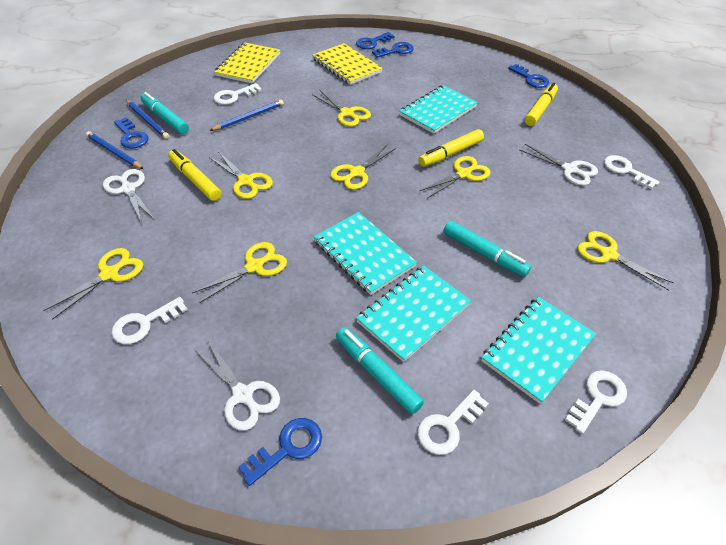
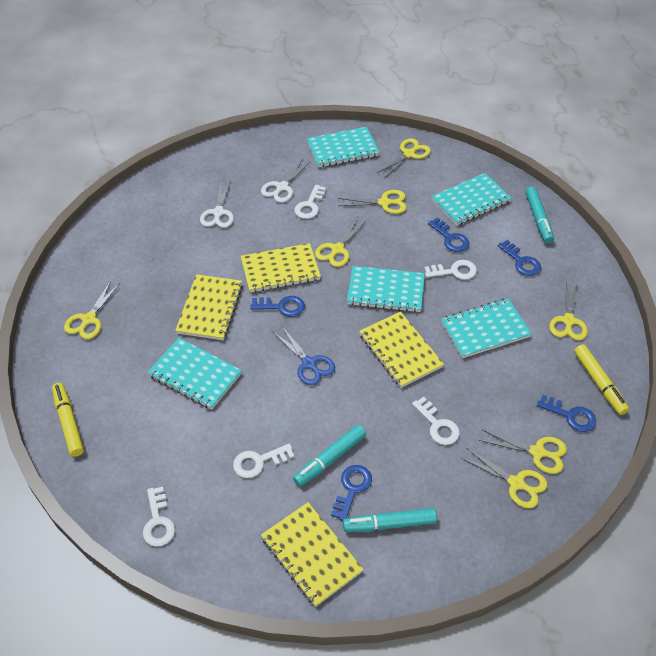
blue pencil: 3 -> 0
blue scissors: 0 -> 1
turquoise notebook: 4 -> 5
white scissors: 3 -> 2
yellow marker: 3 -> 2
yellow notebook: 2 -> 4

